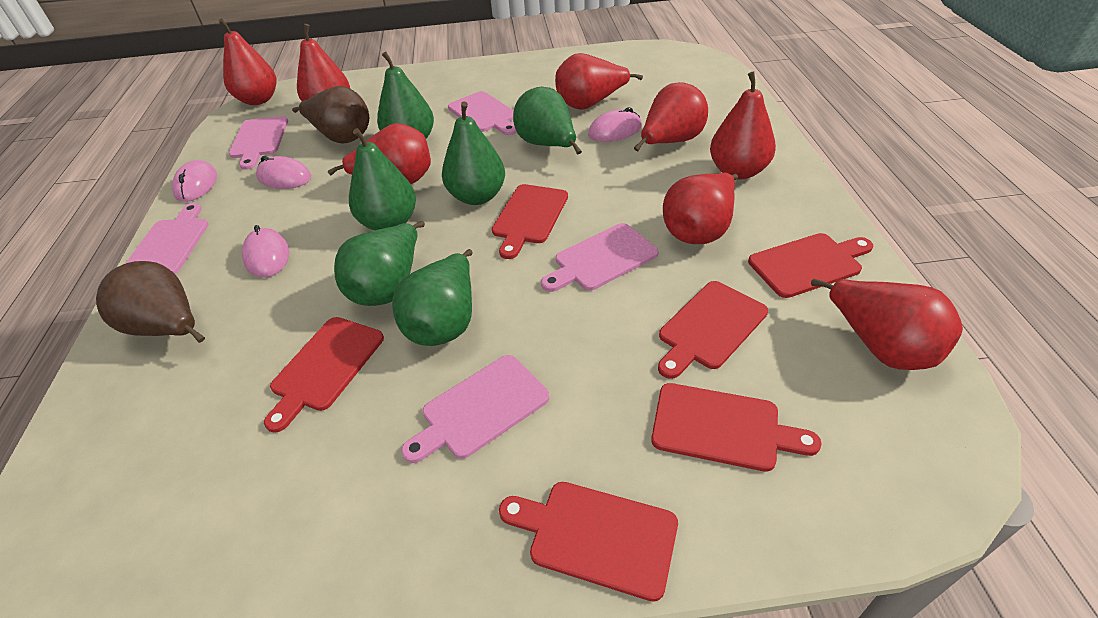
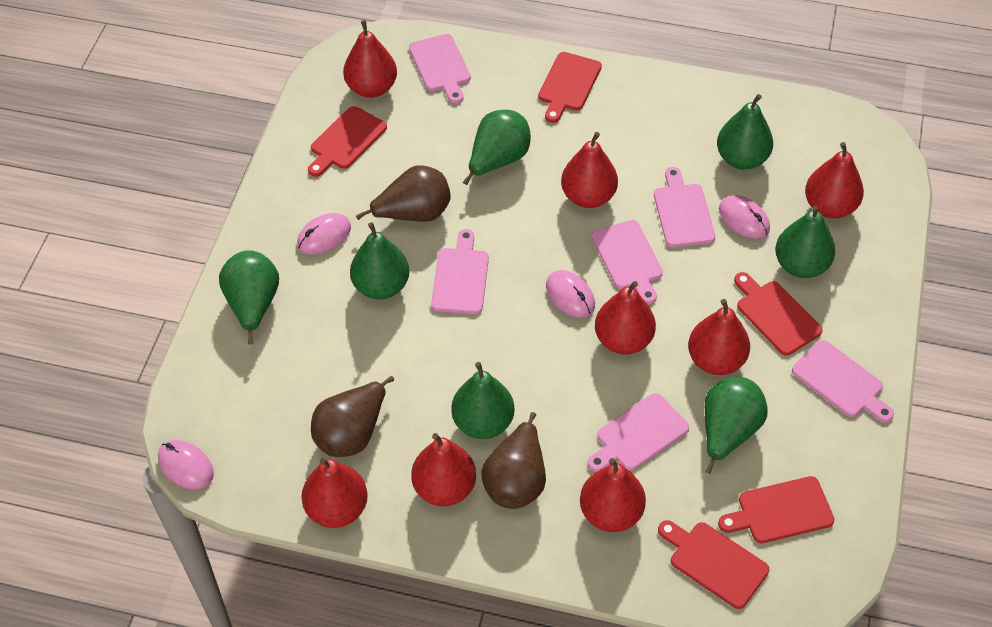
brown pear: 2 -> 3
green pear: 6 -> 7
pink cutting board: 5 -> 6
red cutting board: 6 -> 5

